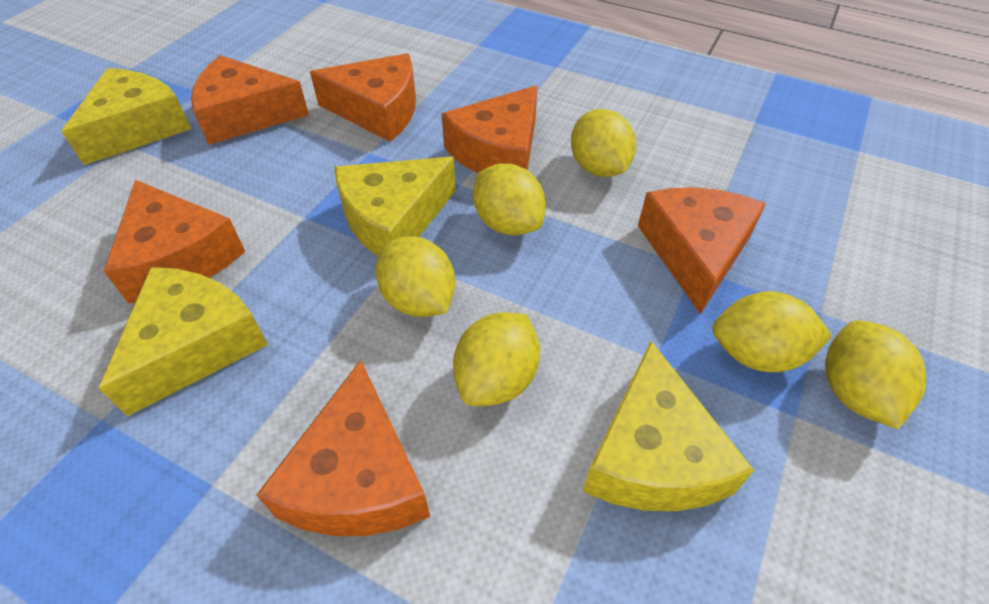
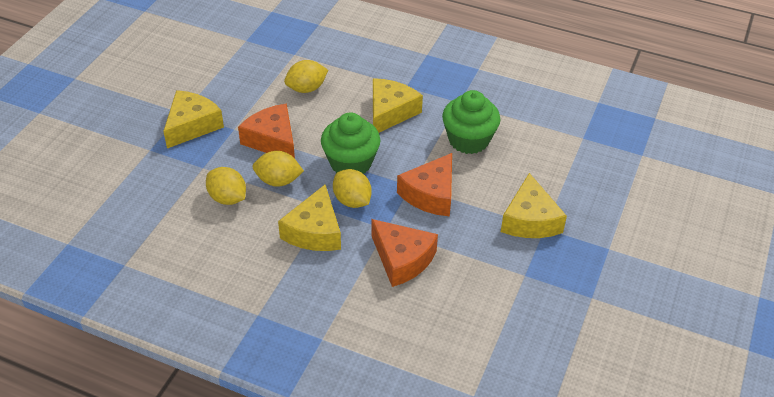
green cupcake: 0 -> 2
orange cheese: 6 -> 3
yellow lemon: 6 -> 4

